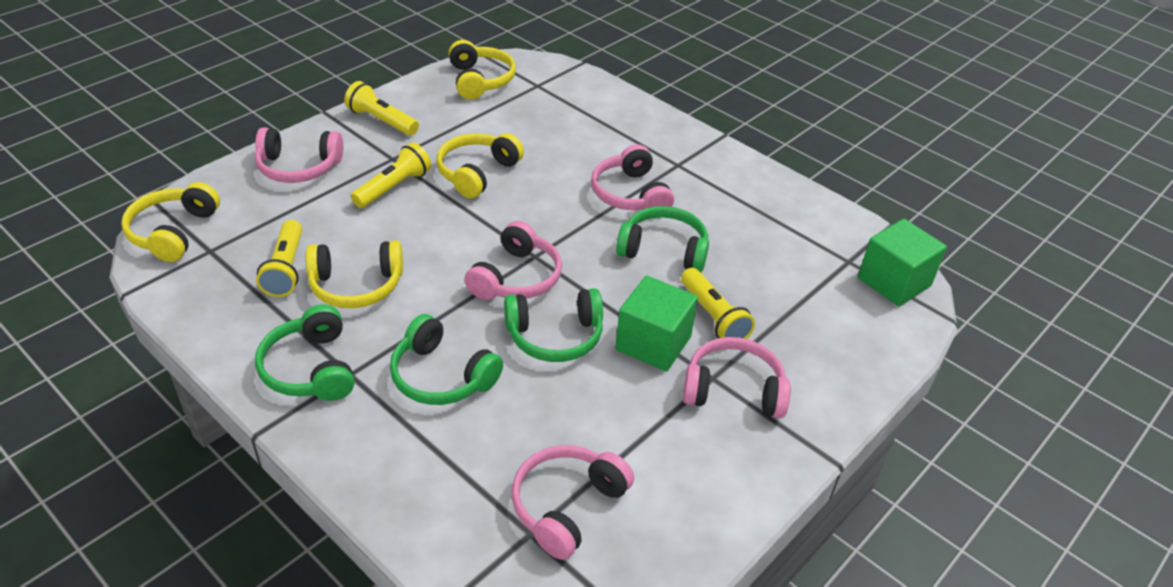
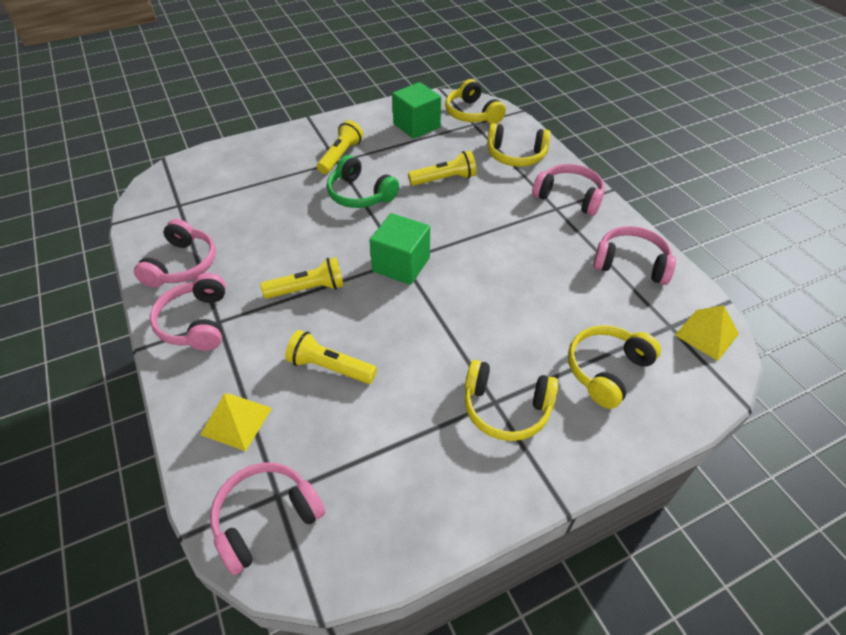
green headphones: 4 -> 1
yellow pyramid: 0 -> 2

